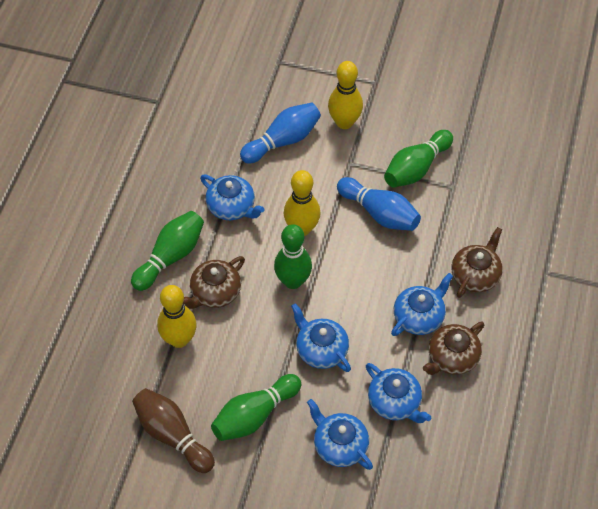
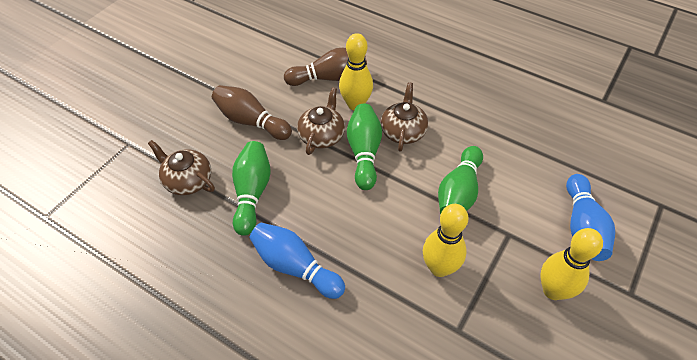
blue teapot: 5 -> 0
brown bowling pin: 1 -> 2
green bowling pin: 4 -> 3

